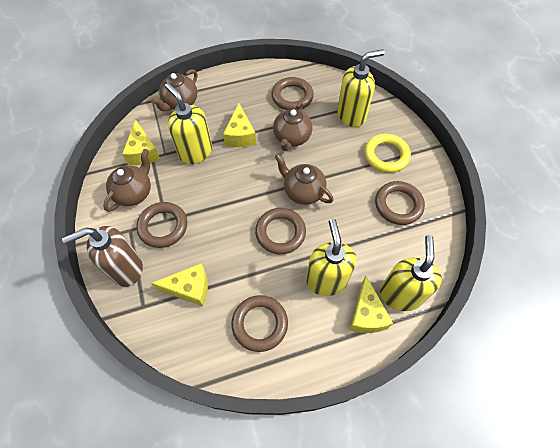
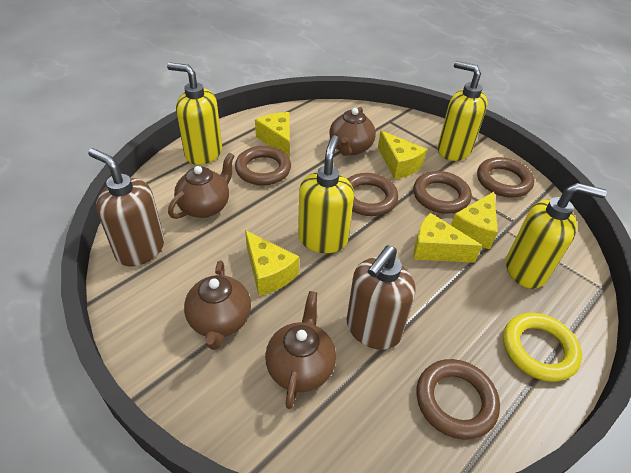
brown soap dispenser: 1 -> 2
yellow cheese: 4 -> 5

